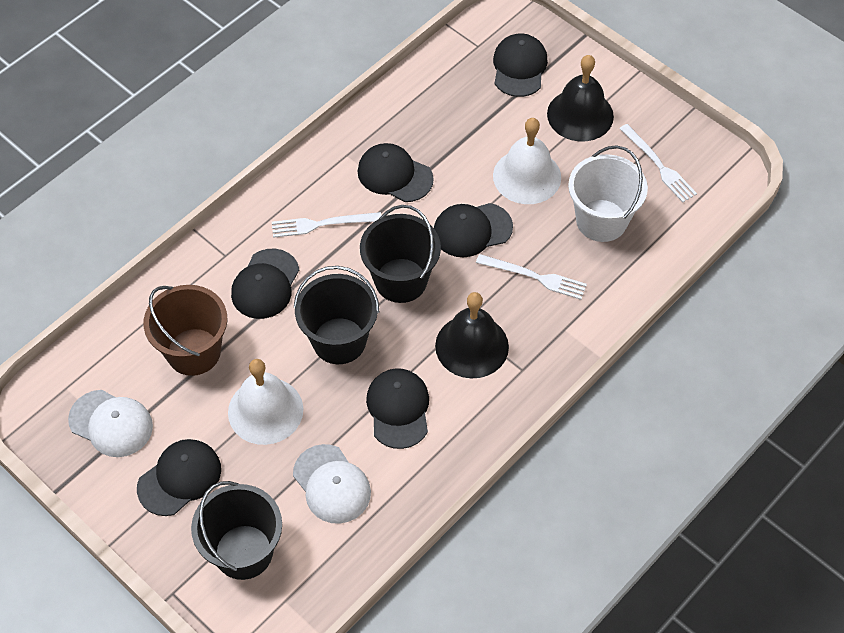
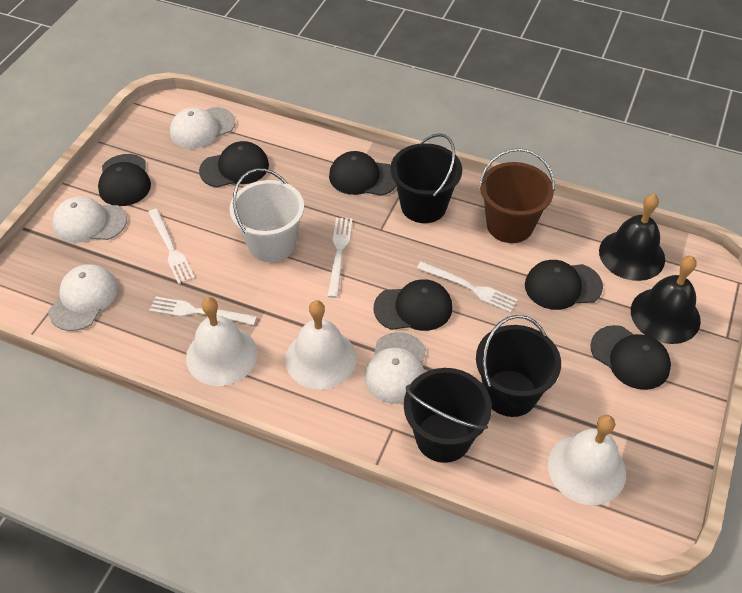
white bell: 2 -> 3
white cap: 2 -> 4
white fork: 3 -> 4

